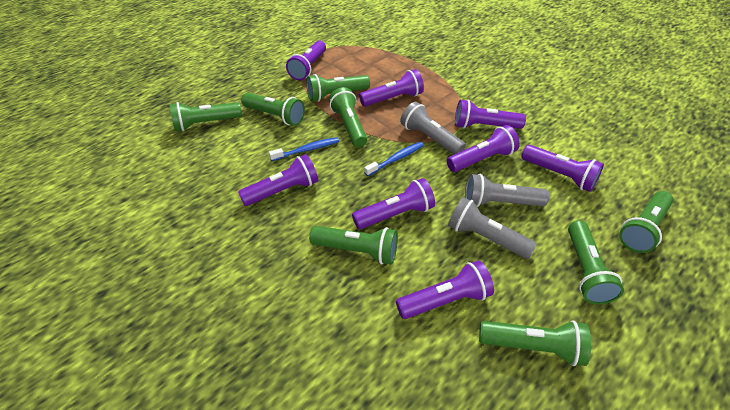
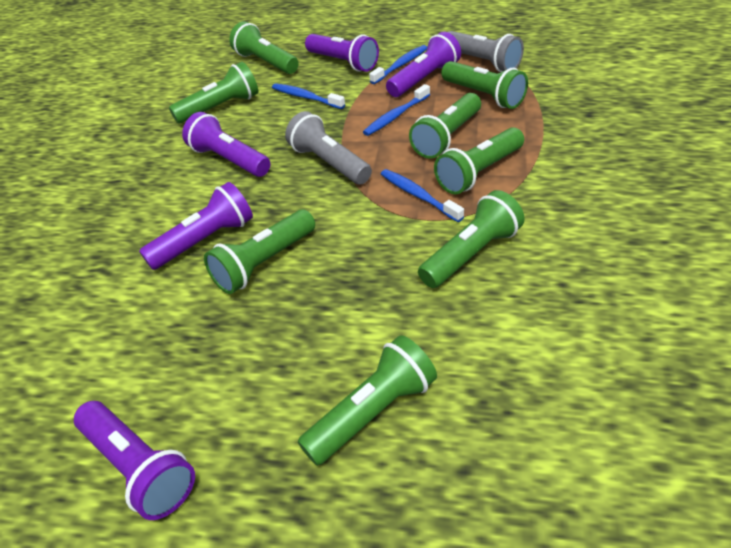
blue toothbrush: 2 -> 4
grey flashlight: 3 -> 2
purple flashlight: 8 -> 5

